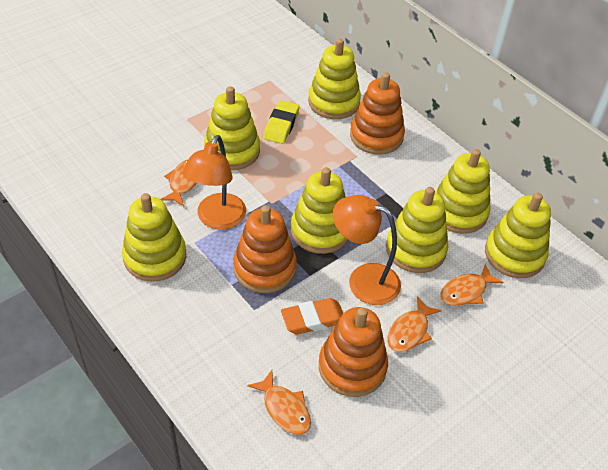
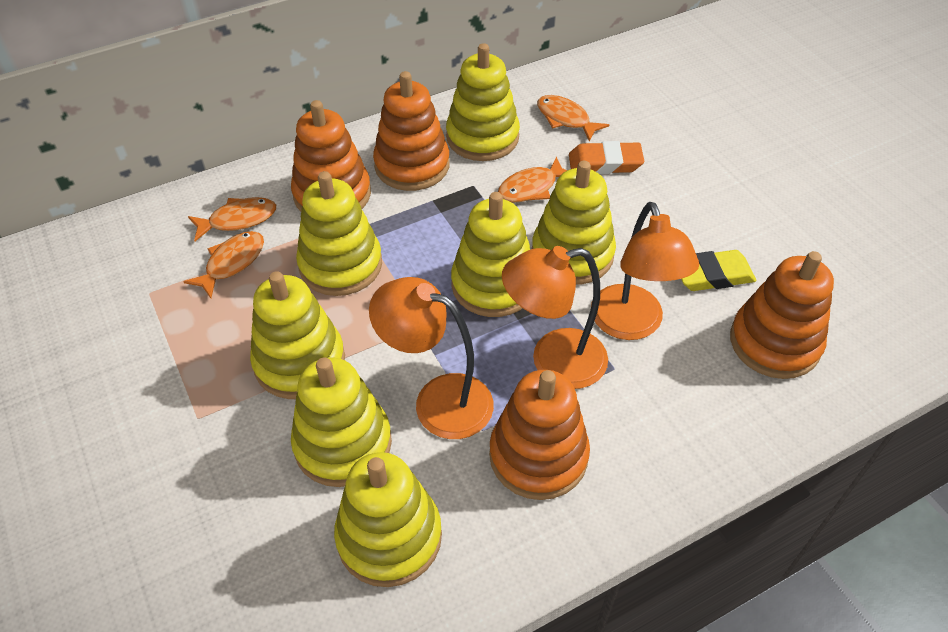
orange lamp: 2 -> 3
orange stacking toy: 3 -> 4

